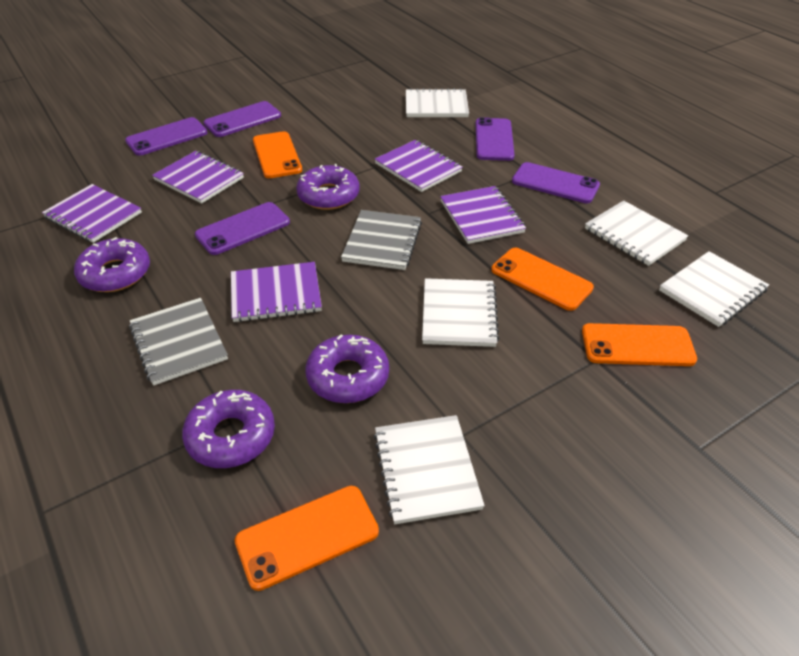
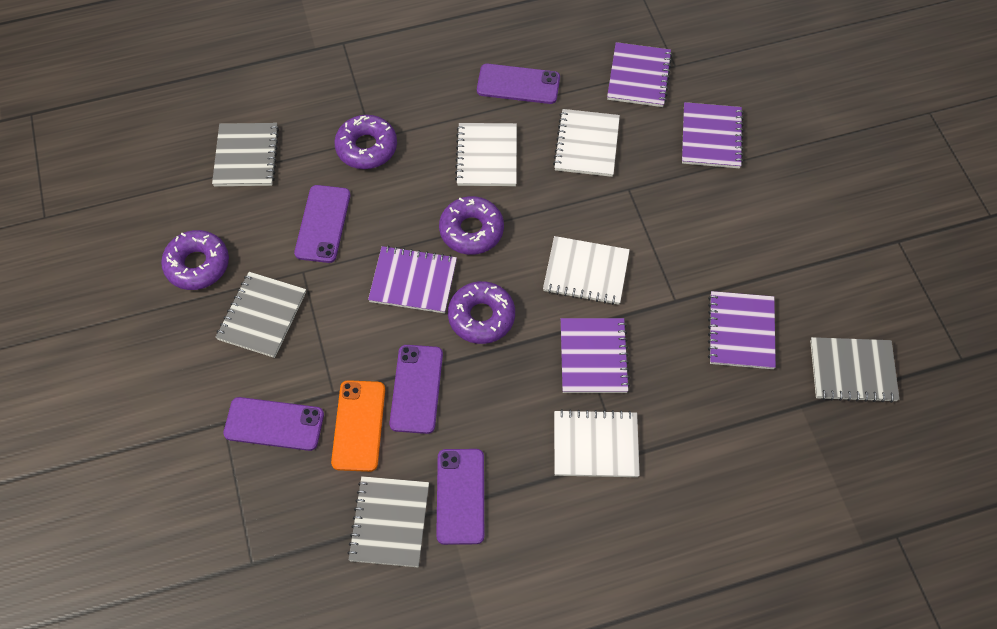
grey notebook: 2 -> 4
orange phone: 4 -> 1
white notebook: 5 -> 4

